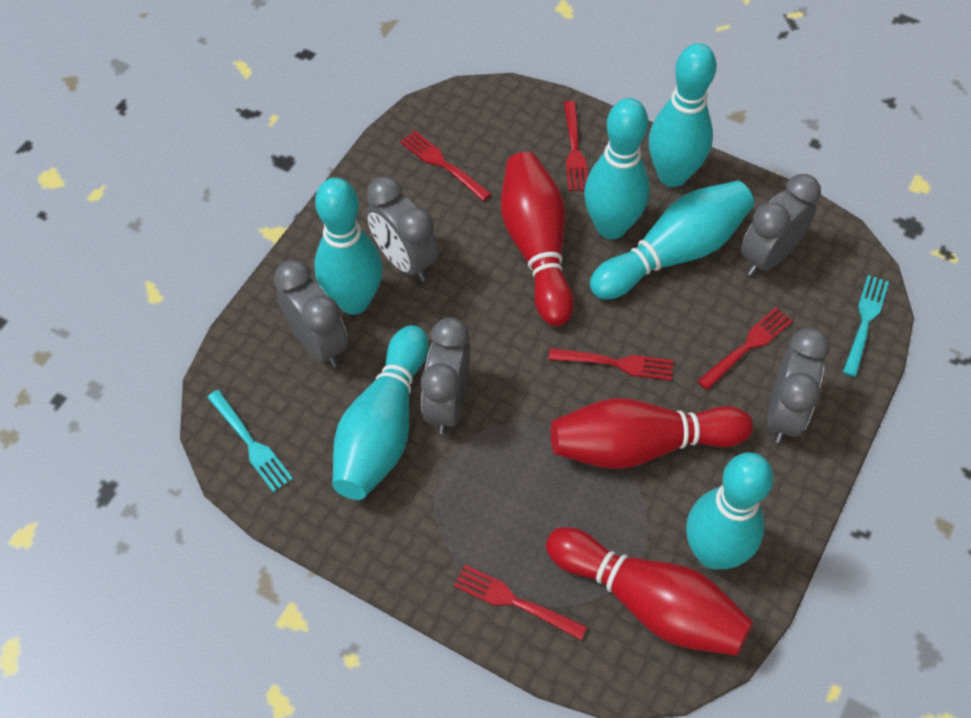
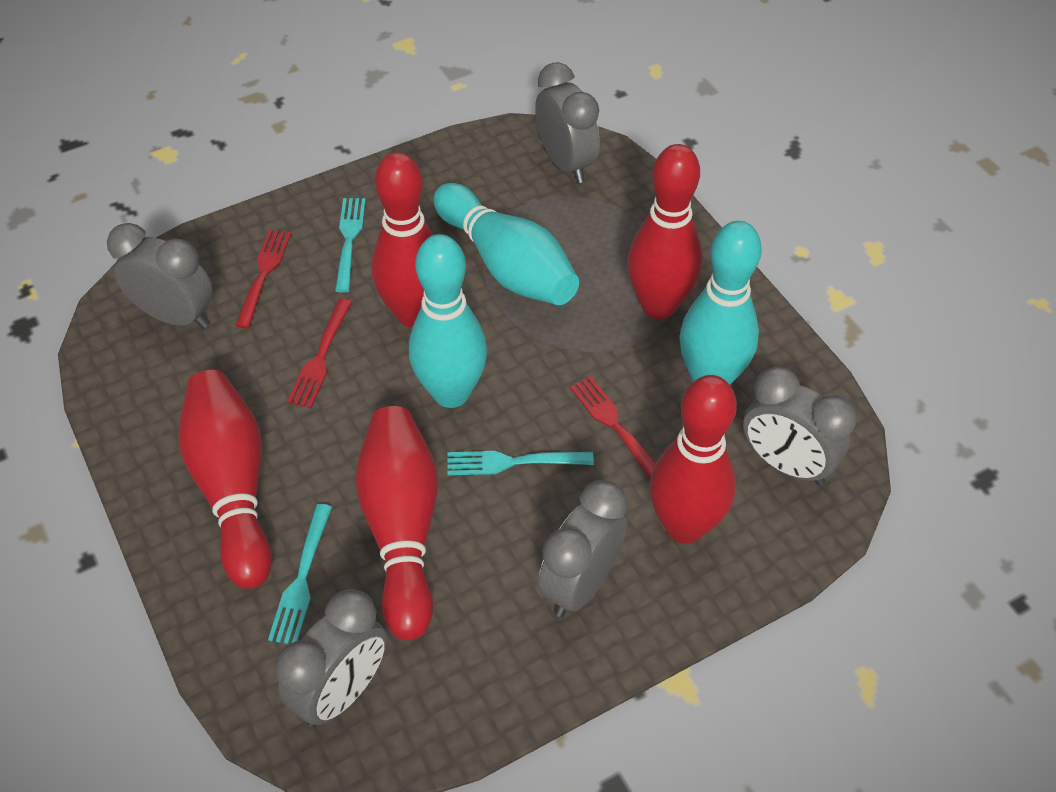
red bowling pin: 3 -> 5
red fork: 5 -> 3
turquoise bowling pin: 6 -> 3
turquoise fork: 2 -> 3

